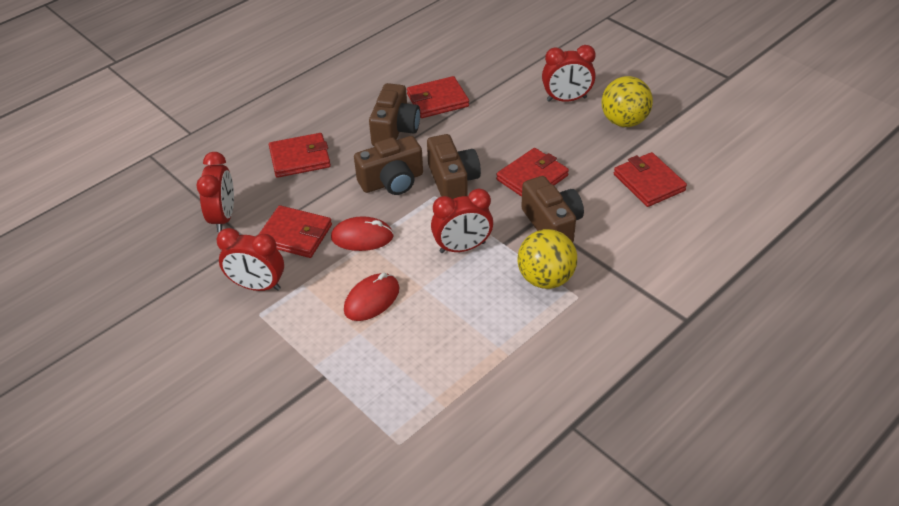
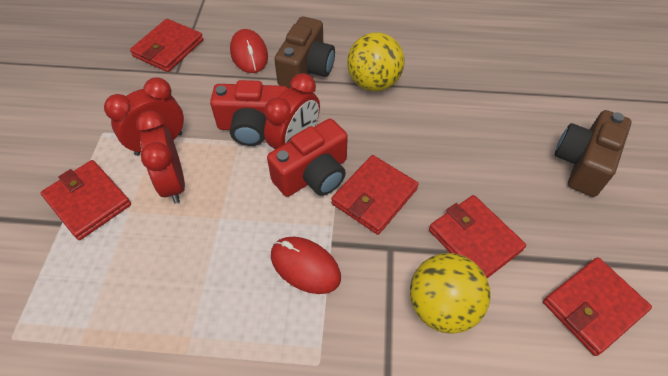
brown camera: 4 -> 2
red camera: 0 -> 2
red clock: 4 -> 3

